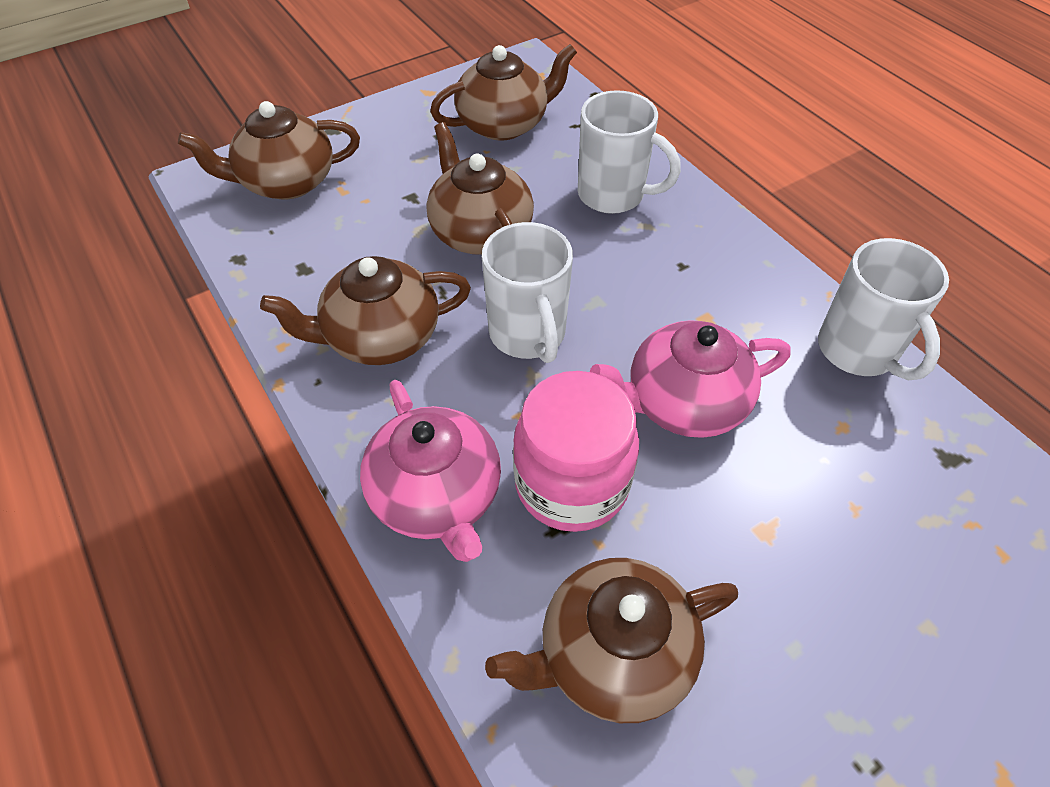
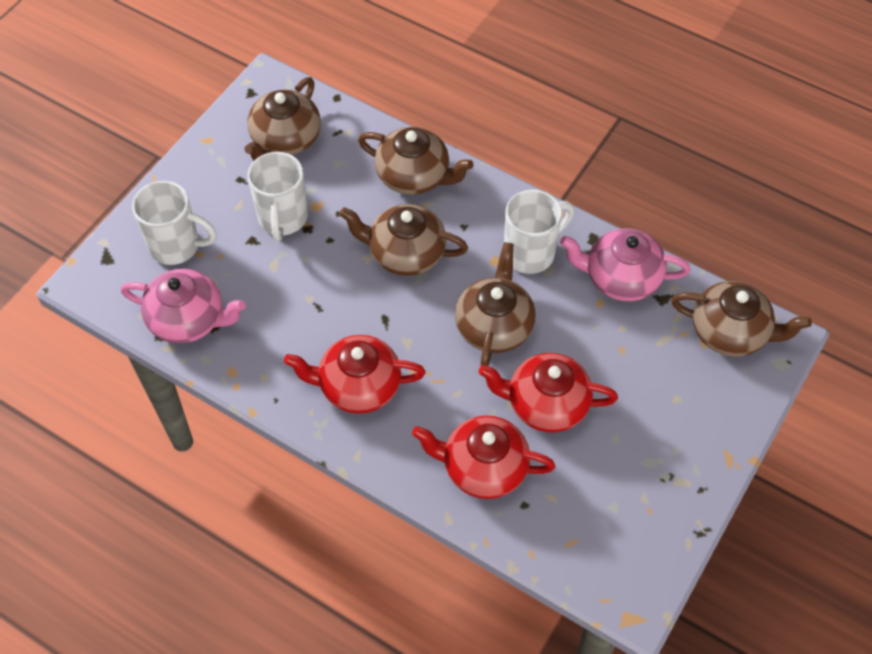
pink jar: 1 -> 0
red teapot: 0 -> 3

